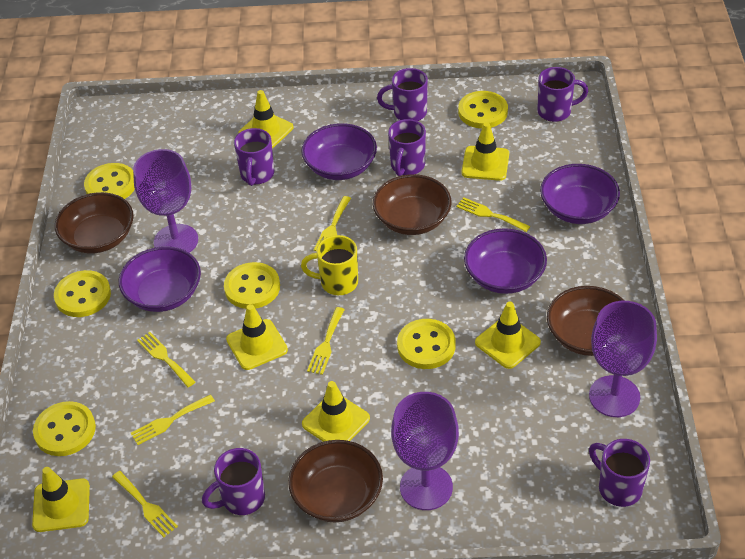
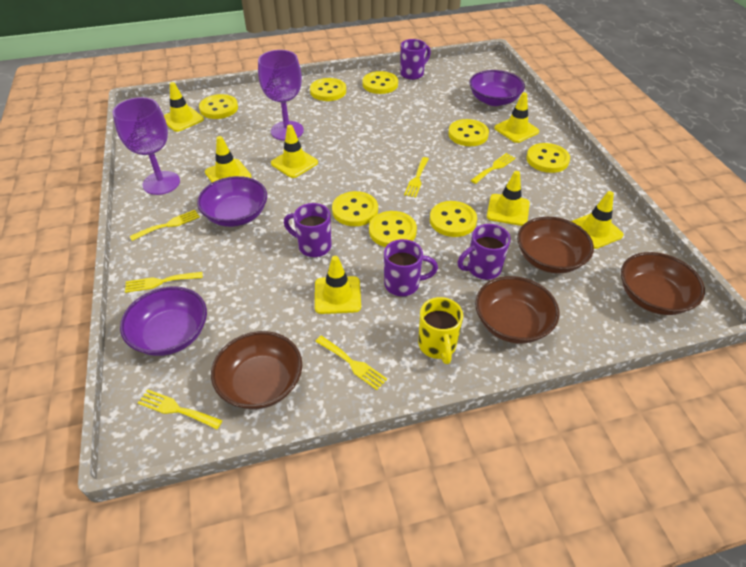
purple bowl: 4 -> 3
purple goblet: 3 -> 2
purple mug: 6 -> 4
yellow button: 6 -> 8
yellow traffic cone: 6 -> 7

